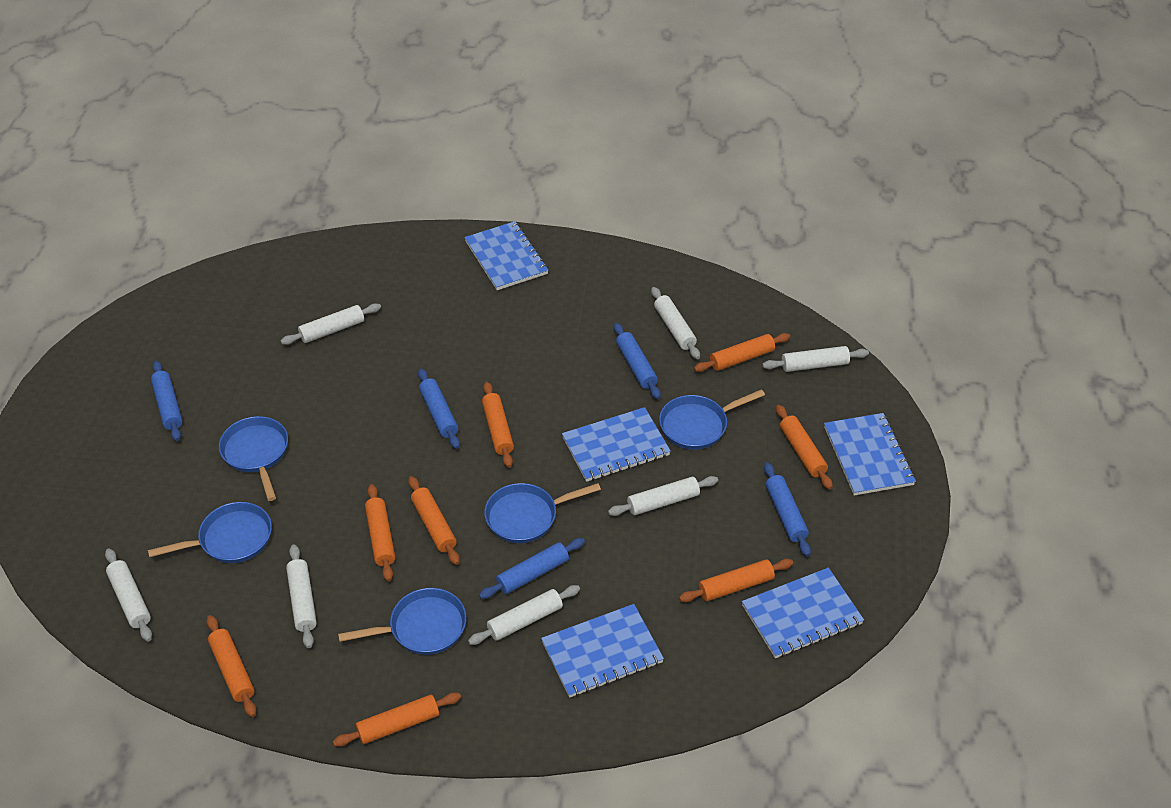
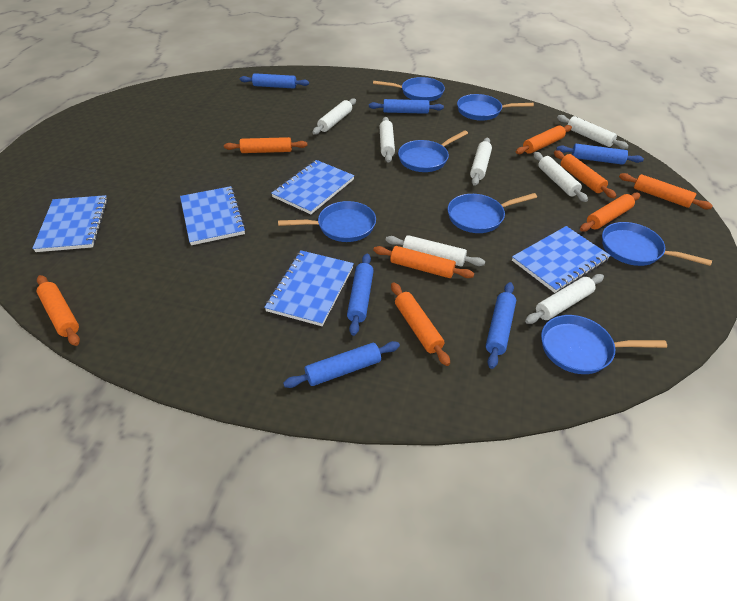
blue pan: 5 -> 7
blue rolling pin: 5 -> 6

